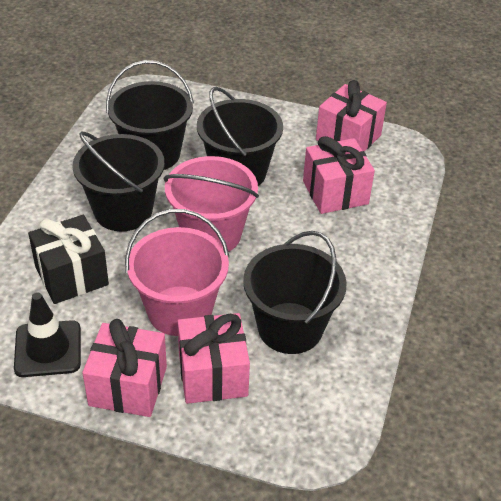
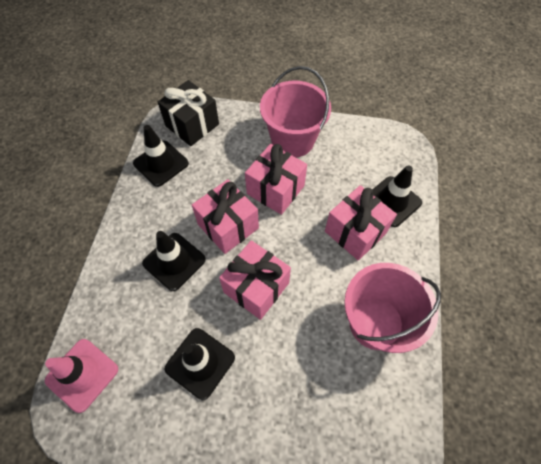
black bucket: 4 -> 0
black traffic cone: 1 -> 4
pink traffic cone: 0 -> 1

